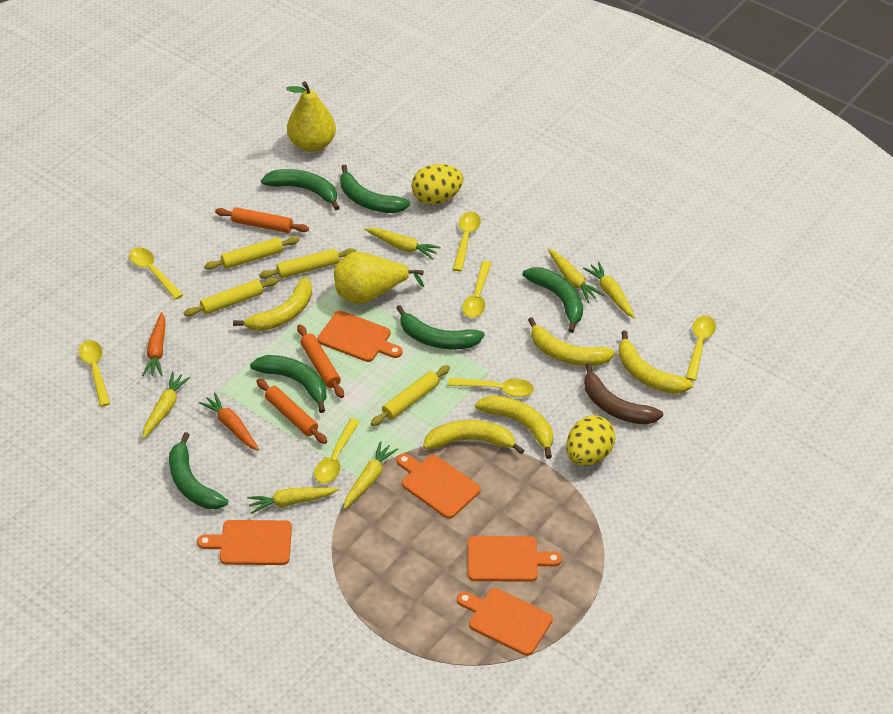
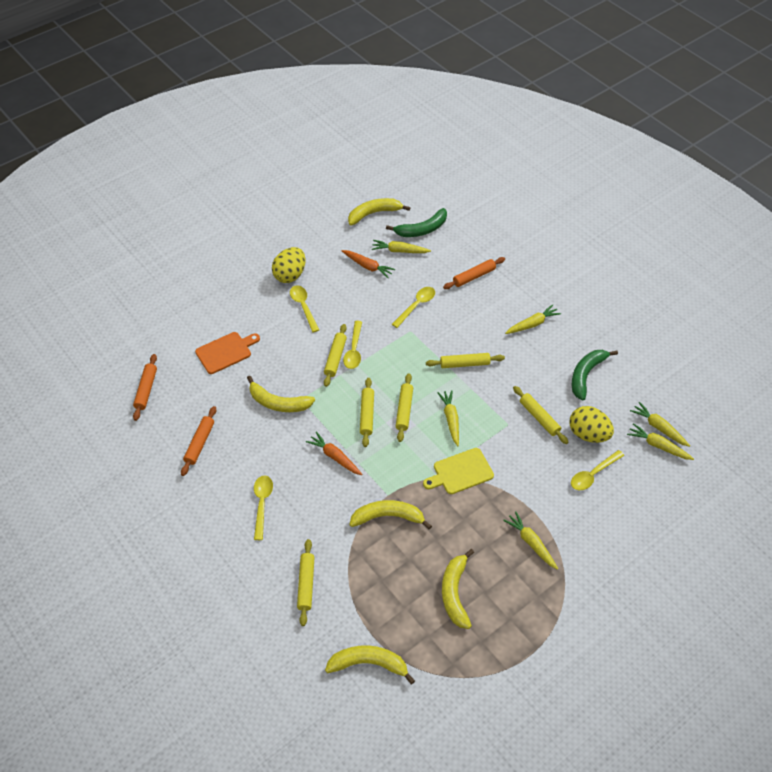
brown banana: 1 -> 0
green banana: 6 -> 2
orange cutting board: 5 -> 1
yellow cutting board: 0 -> 1
yellow pear: 2 -> 0
yellow rolling pin: 4 -> 6
yellow spoon: 7 -> 5

